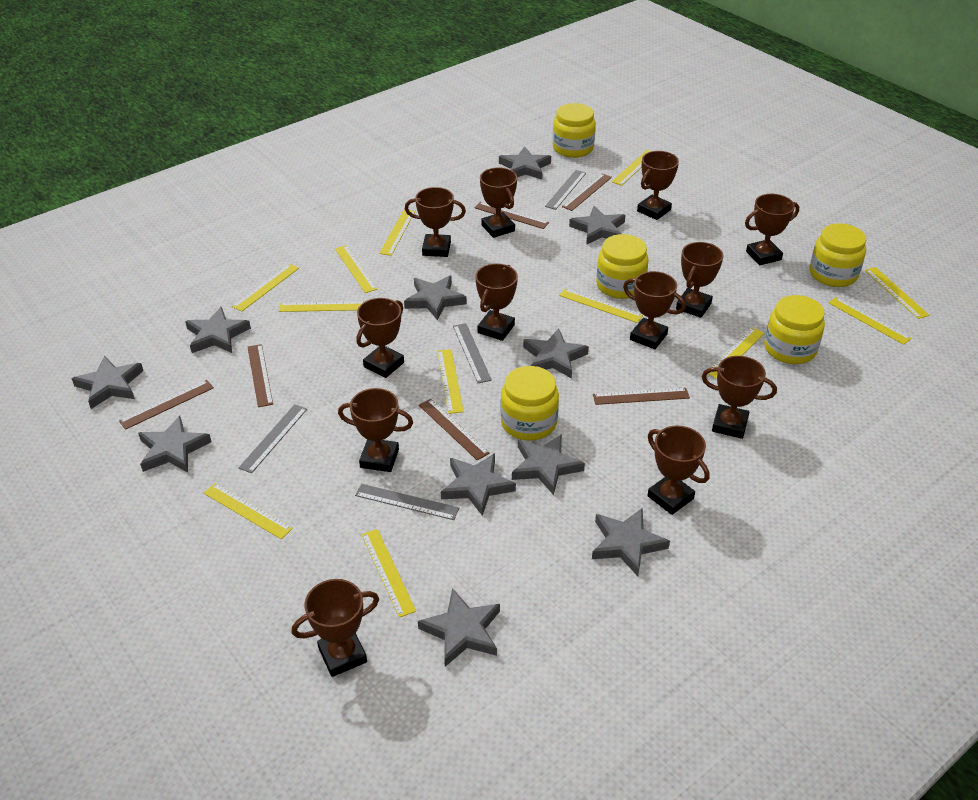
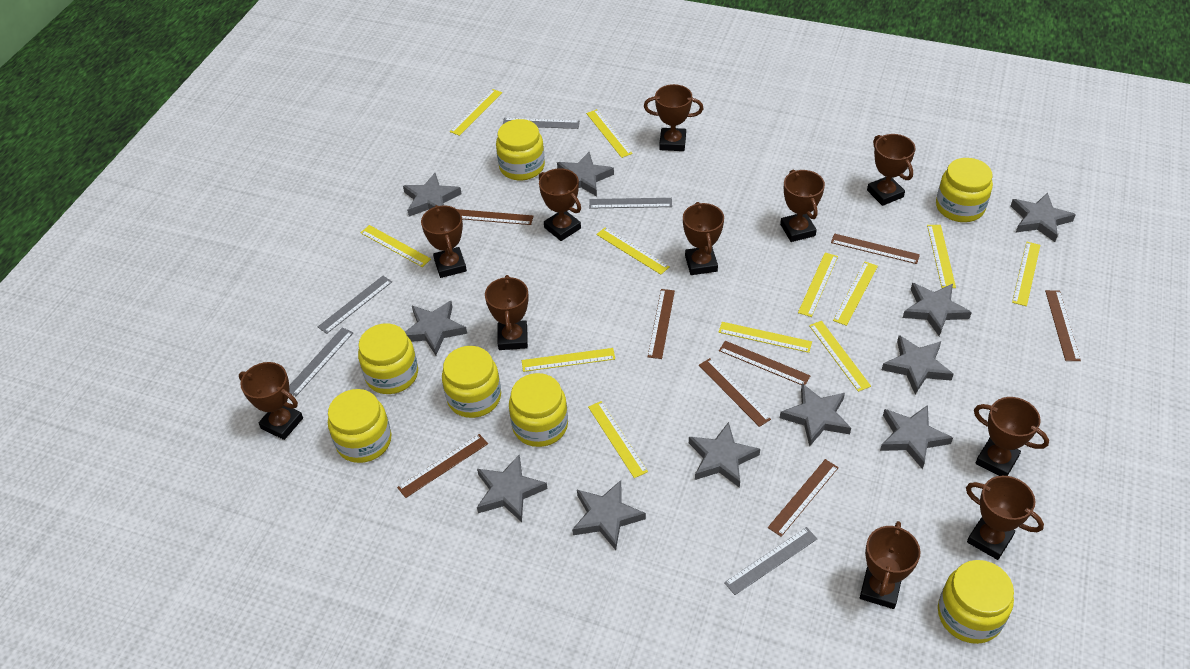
brown ruler: 6 -> 8
brown trophy: 12 -> 11
grey ruler: 4 -> 5
yellow jar: 5 -> 7

